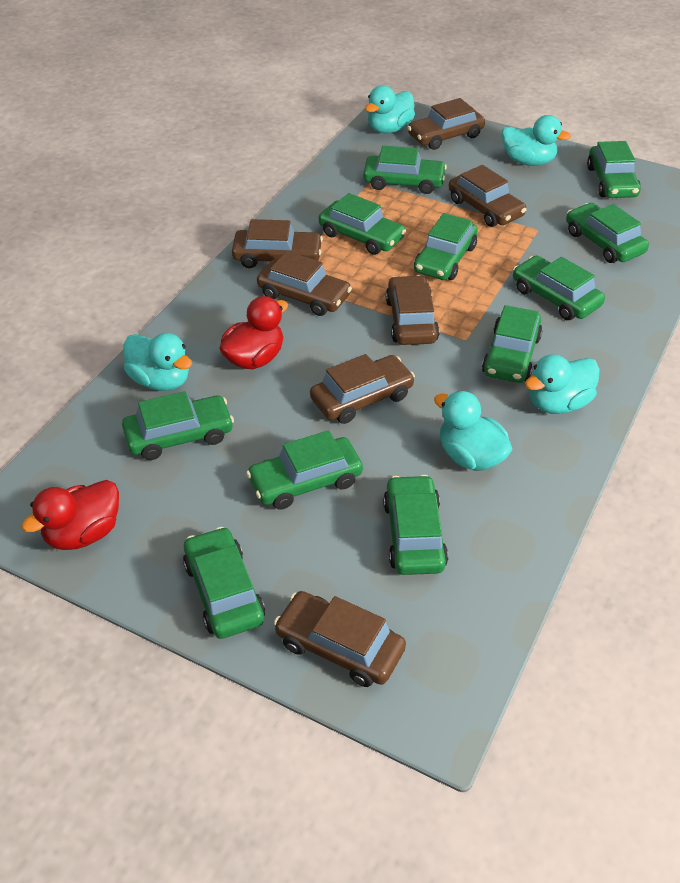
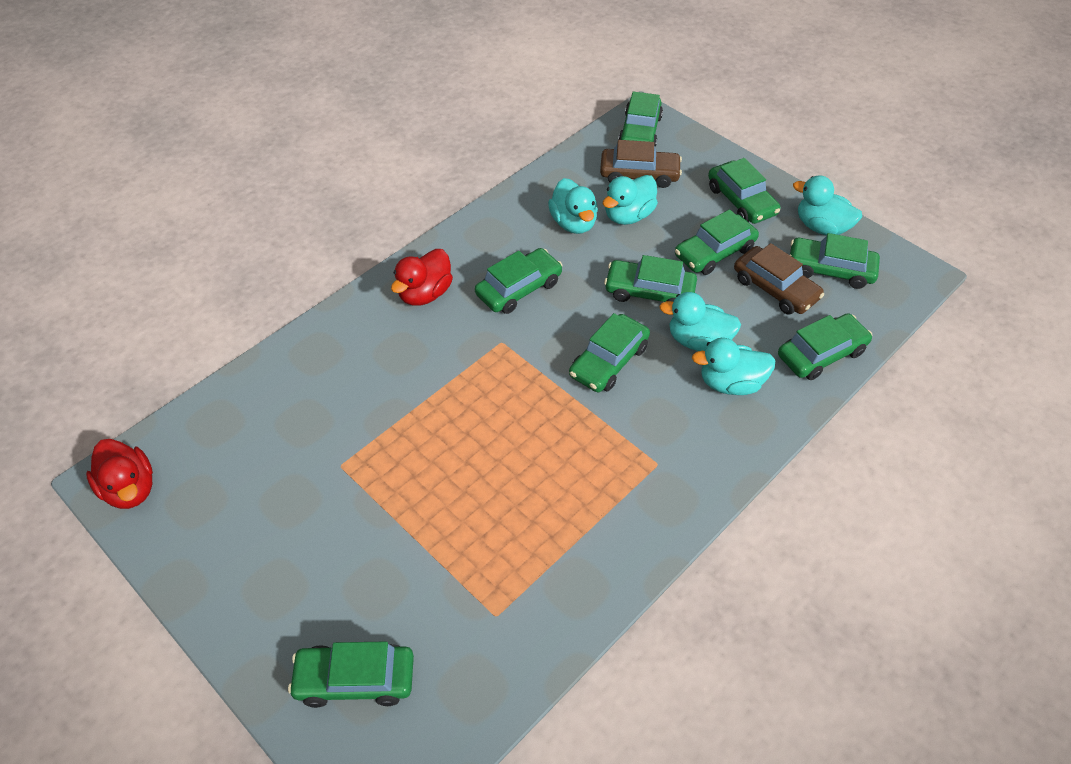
brown car: 7 -> 2
green car: 11 -> 9

